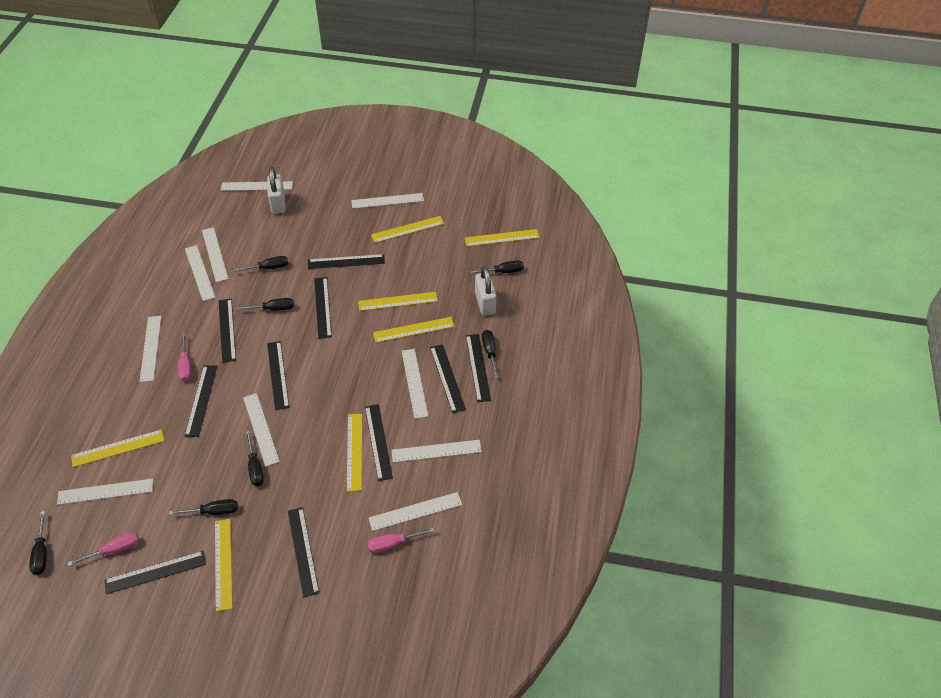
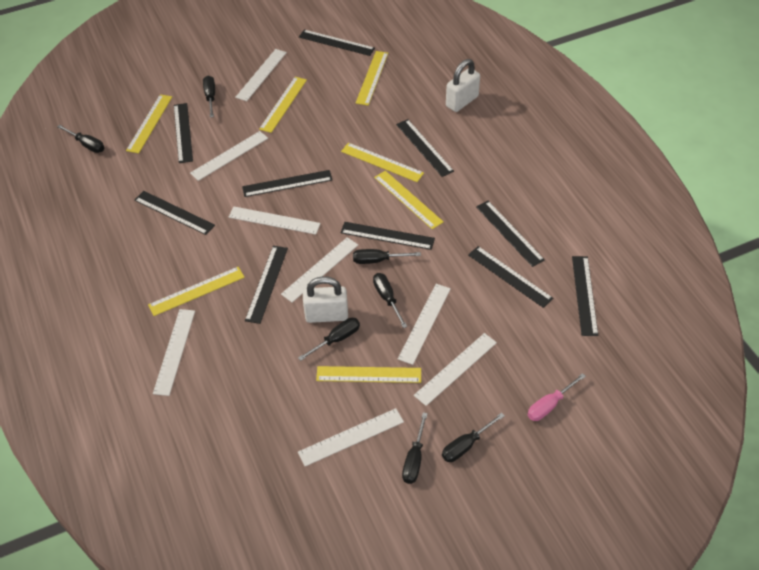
pink screwdriver: 3 -> 1
white ruler: 10 -> 8

